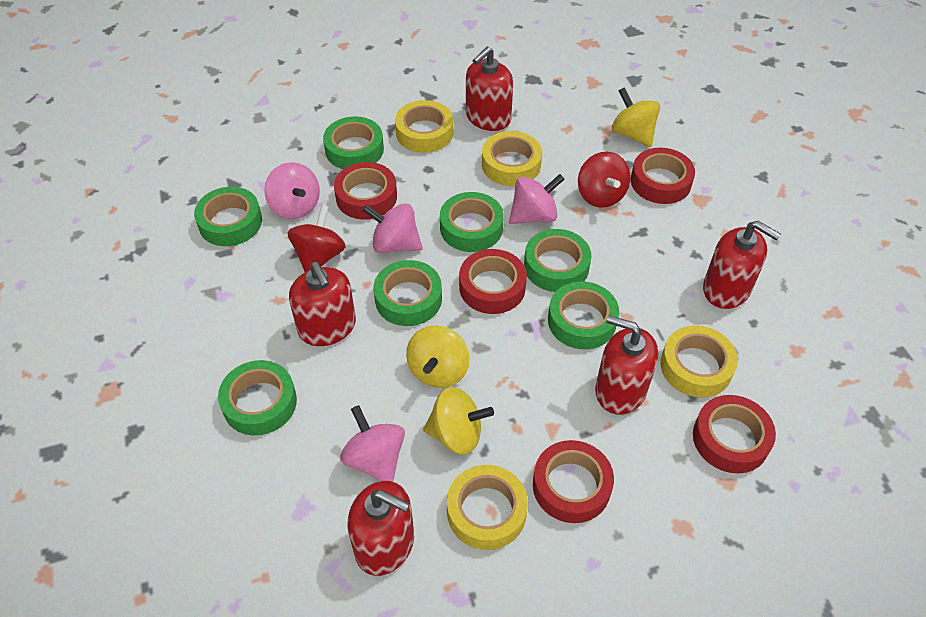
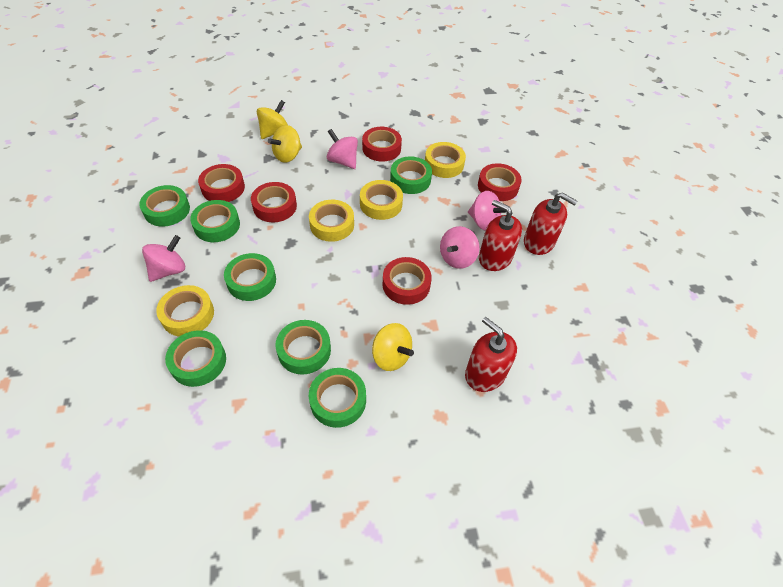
red soap dispenser: 5 -> 3
red spinning top: 2 -> 0

